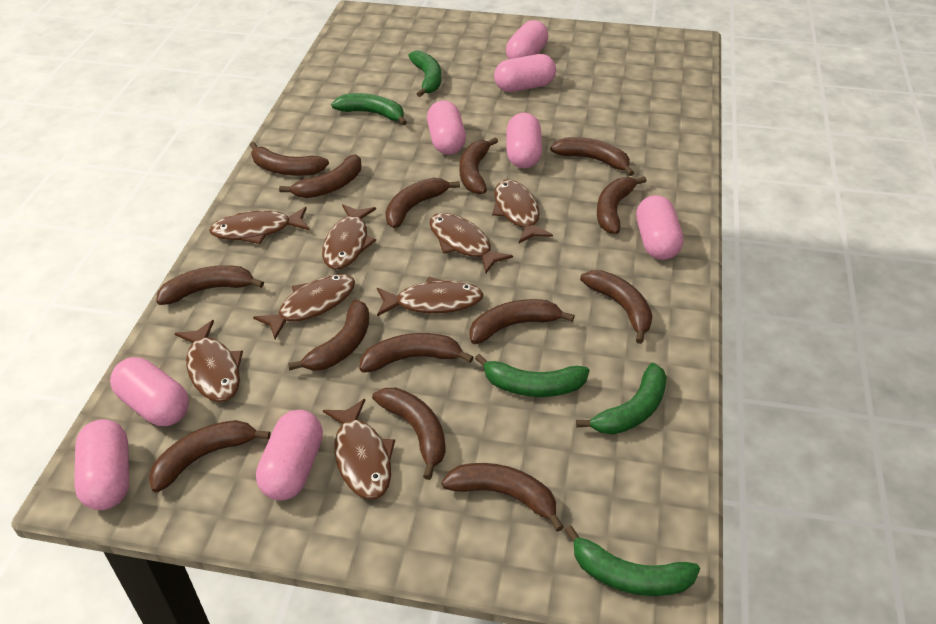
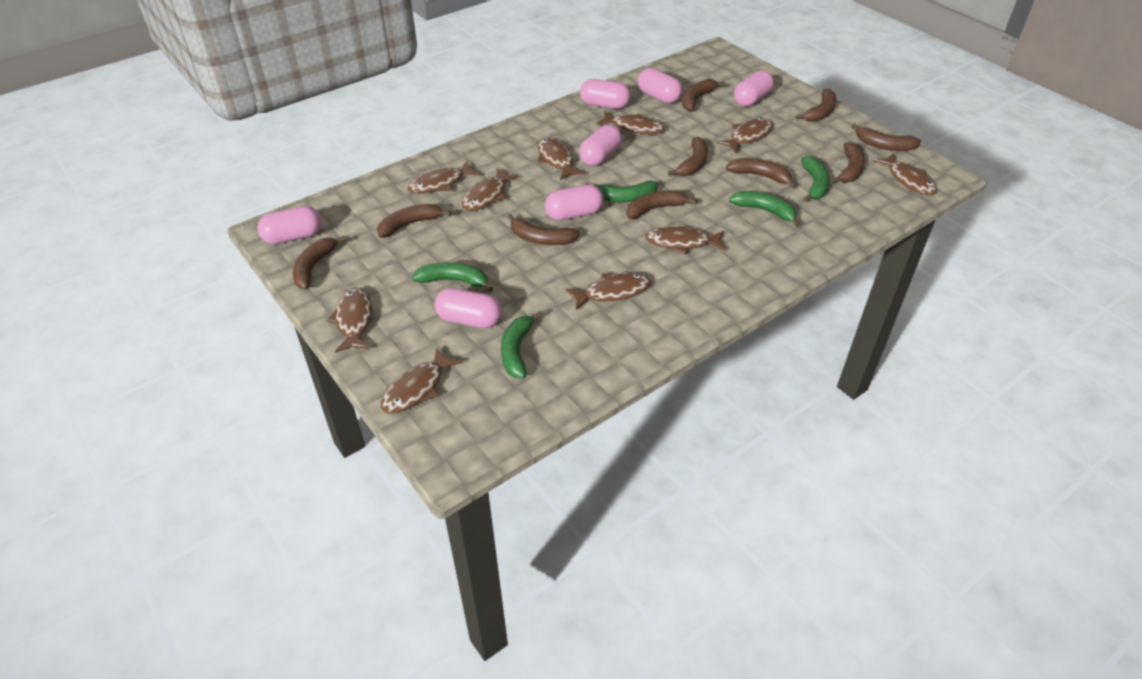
brown banana: 14 -> 10
brown fish: 8 -> 10
pink capsule: 8 -> 7

